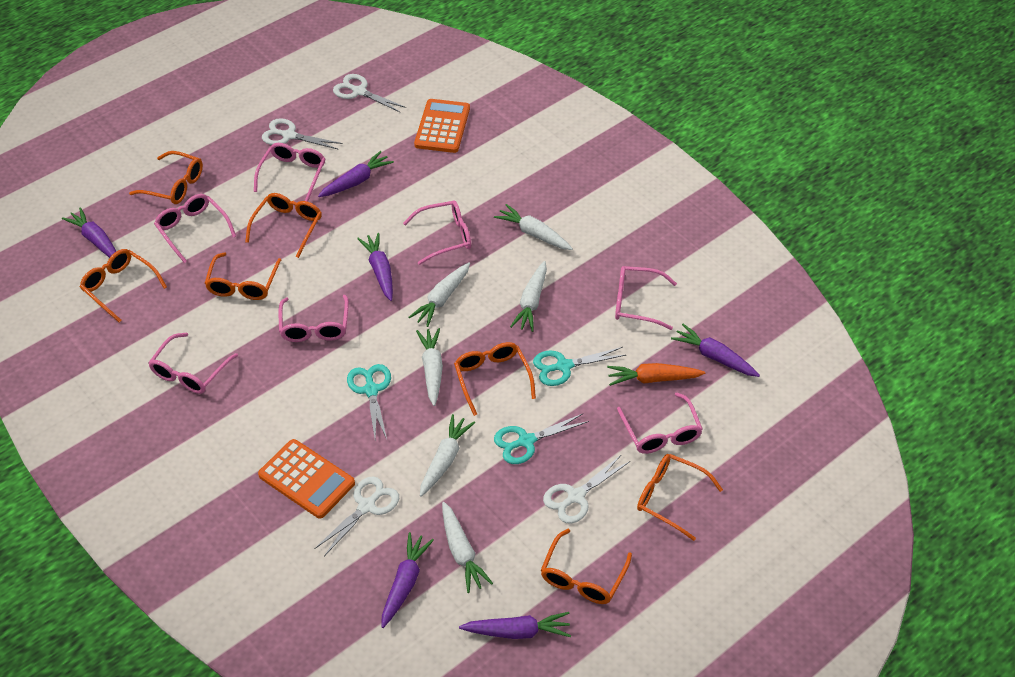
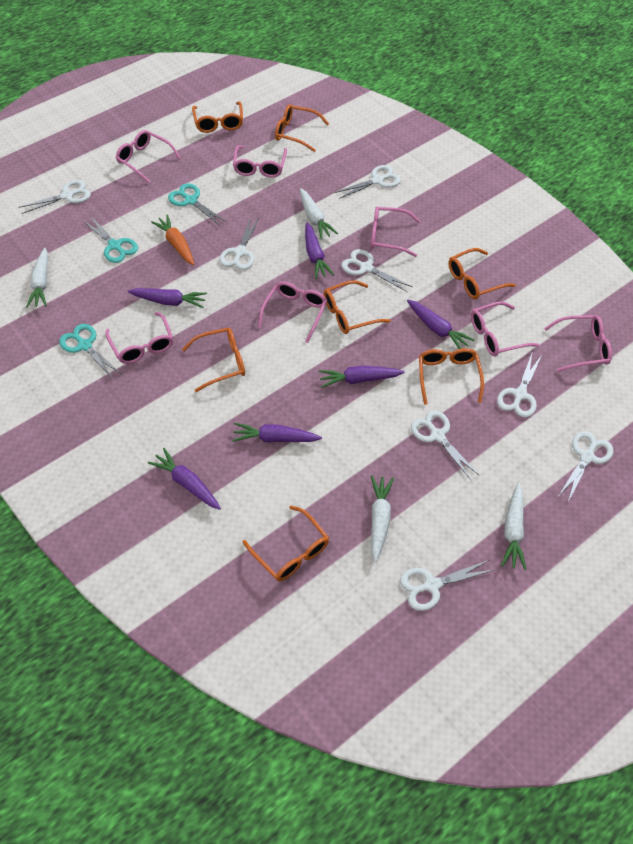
orange calculator: 2 -> 0
white carrot: 6 -> 4
white scissors: 4 -> 8

